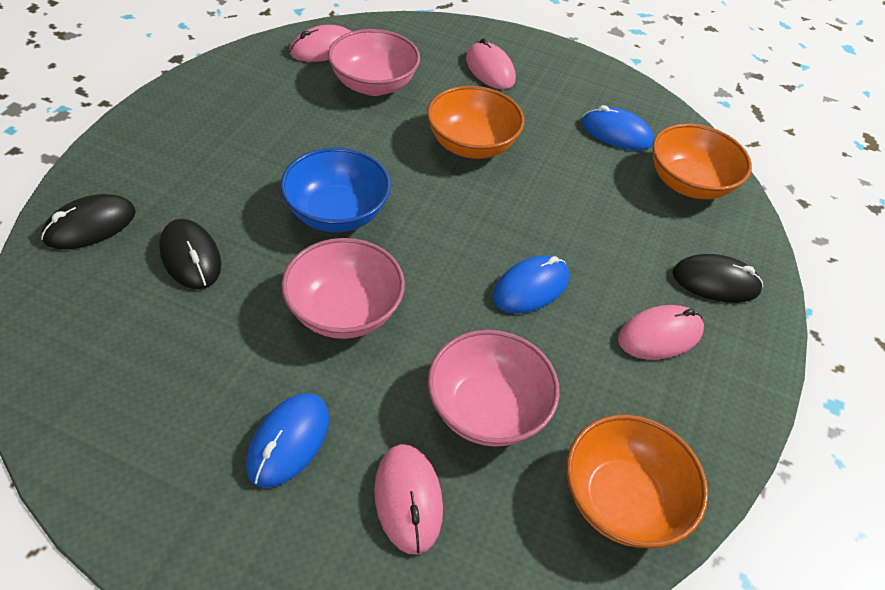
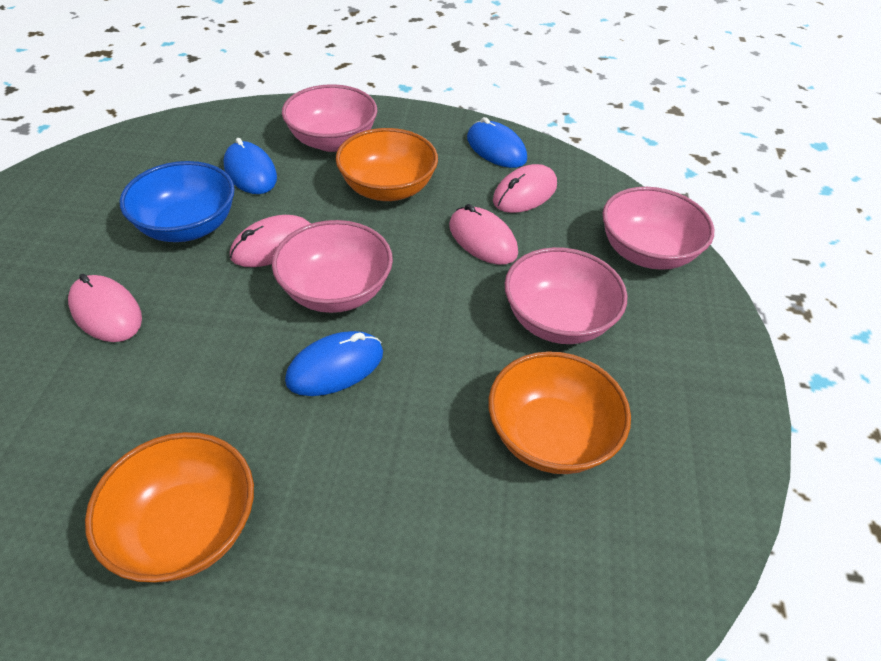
black mouse: 3 -> 0
pink bowl: 3 -> 4

